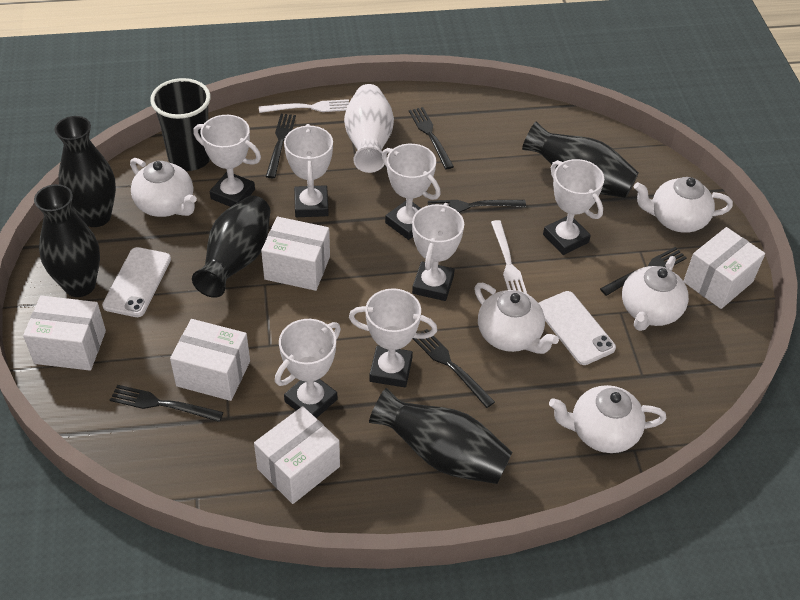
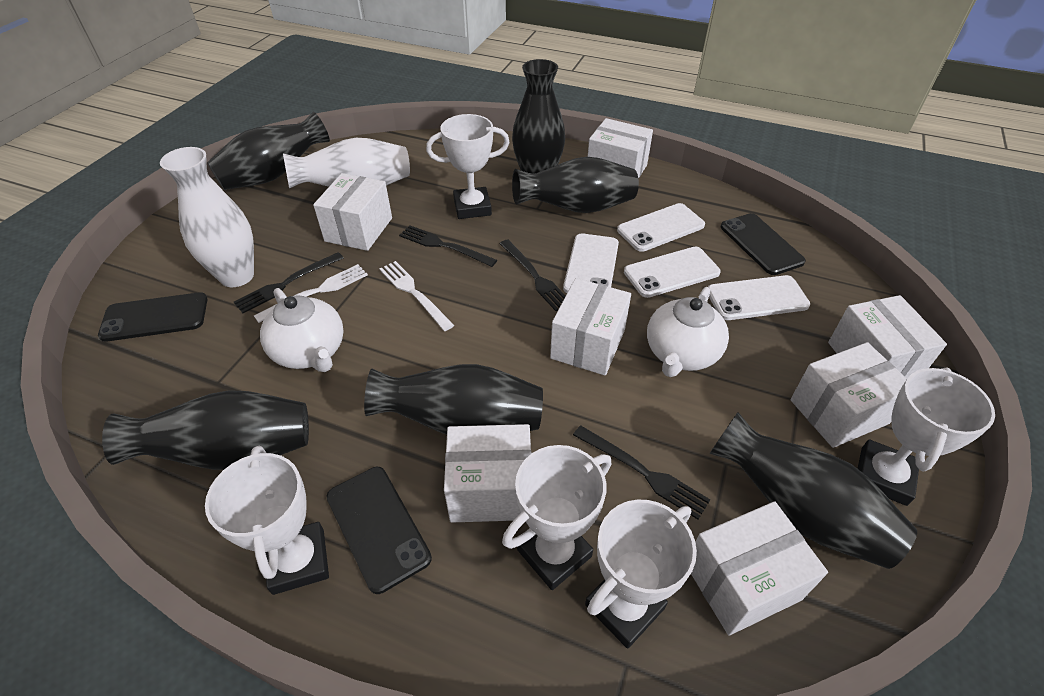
black cup: 1 -> 0
black fork: 6 -> 4
black phone: 0 -> 3
black vase: 5 -> 6
white box: 5 -> 7
white phone: 2 -> 4
white teapot: 5 -> 2
white trophy: 7 -> 5
white vase: 1 -> 2

